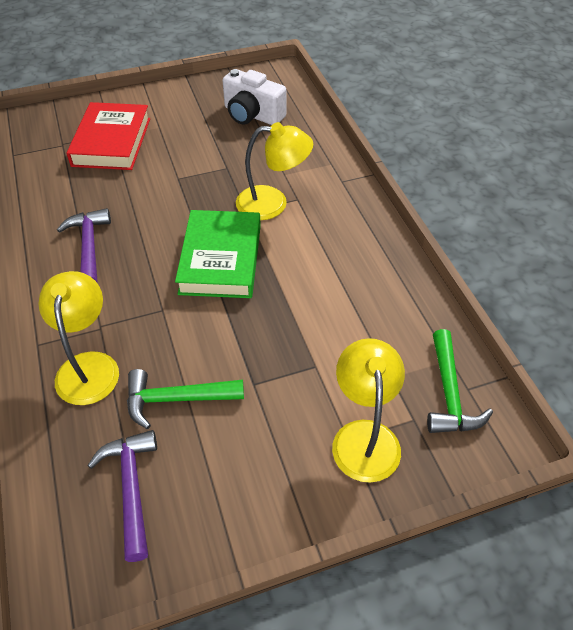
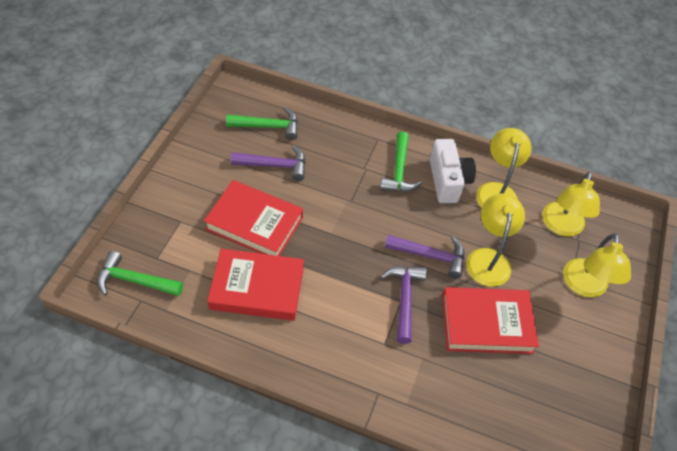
green book: 1 -> 0
green hammer: 2 -> 3
purple hammer: 2 -> 3
red book: 1 -> 3
yellow lamp: 3 -> 4

